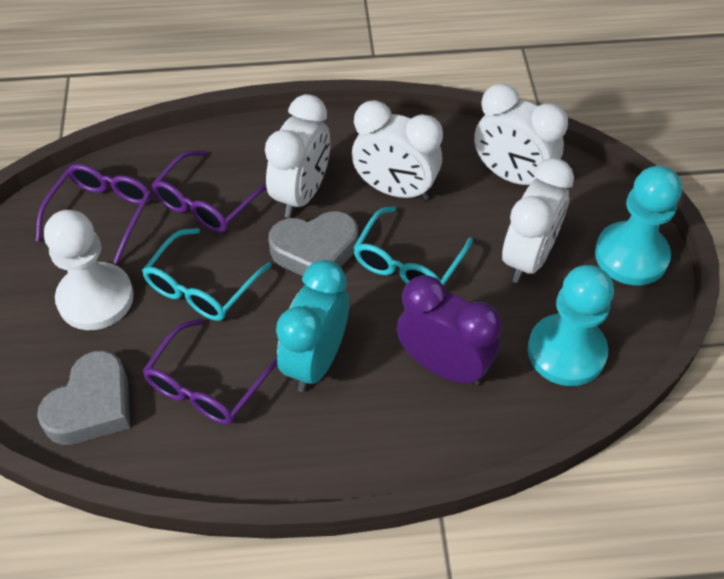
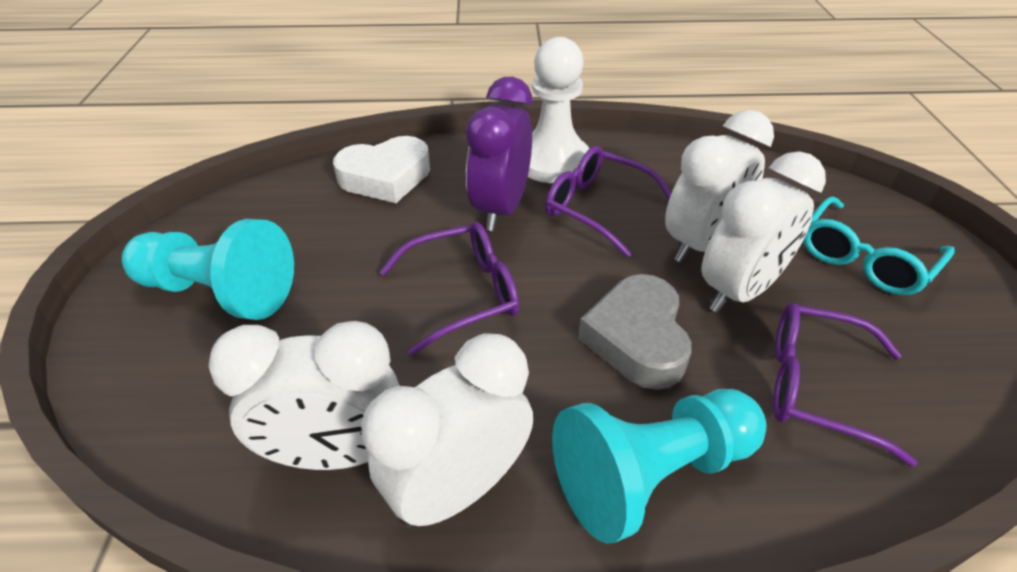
grey heart: 2 -> 1
turquoise clock: 1 -> 0
turquoise glasses: 2 -> 1
white heart: 0 -> 1

